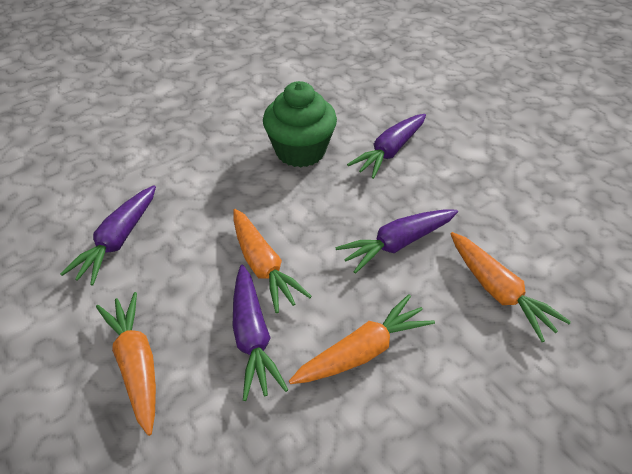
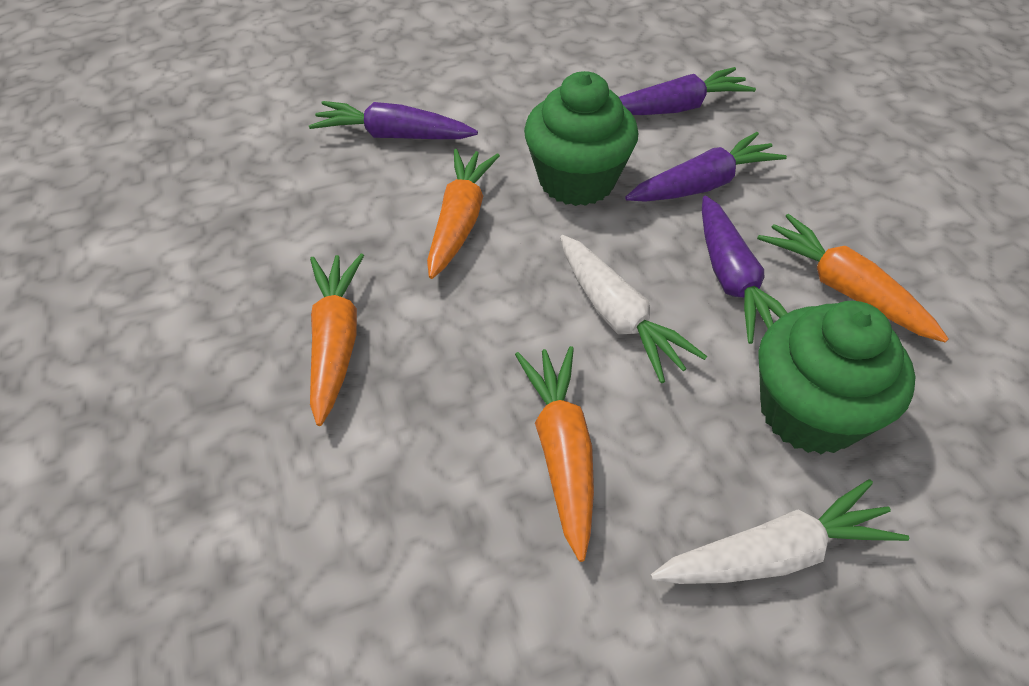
green cupcake: 1 -> 2
white carrot: 0 -> 2

